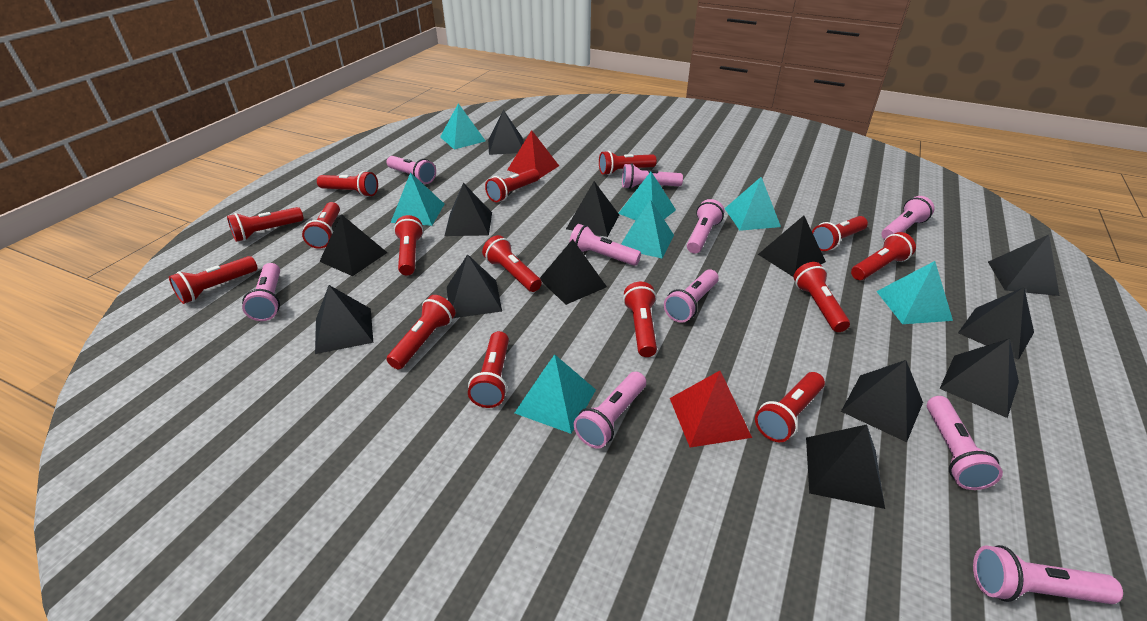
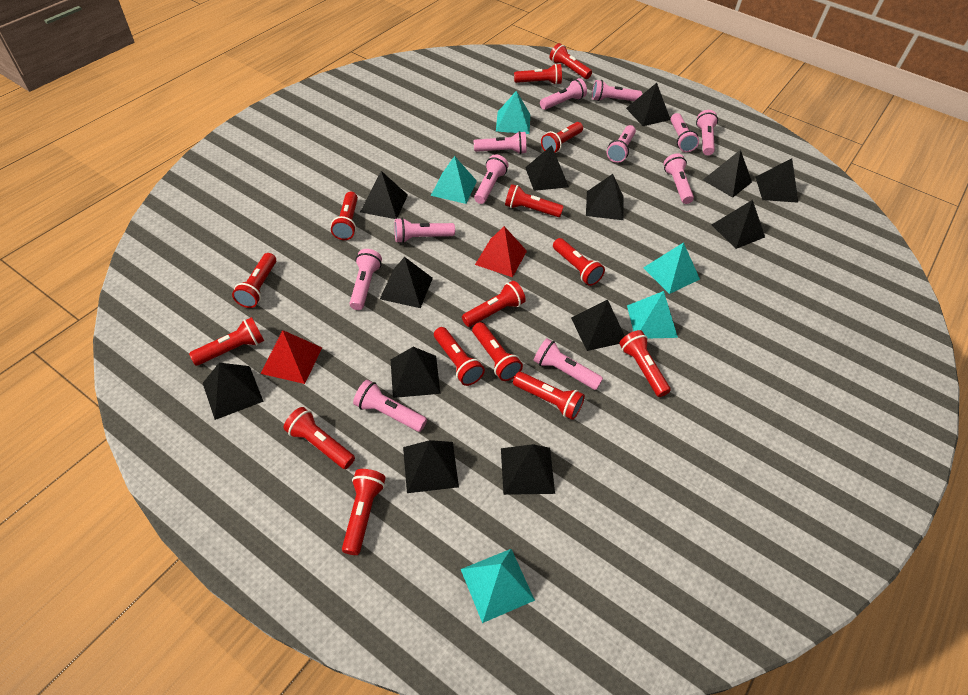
pink flashlight: 10 -> 12
turquoise pyramid: 7 -> 5

